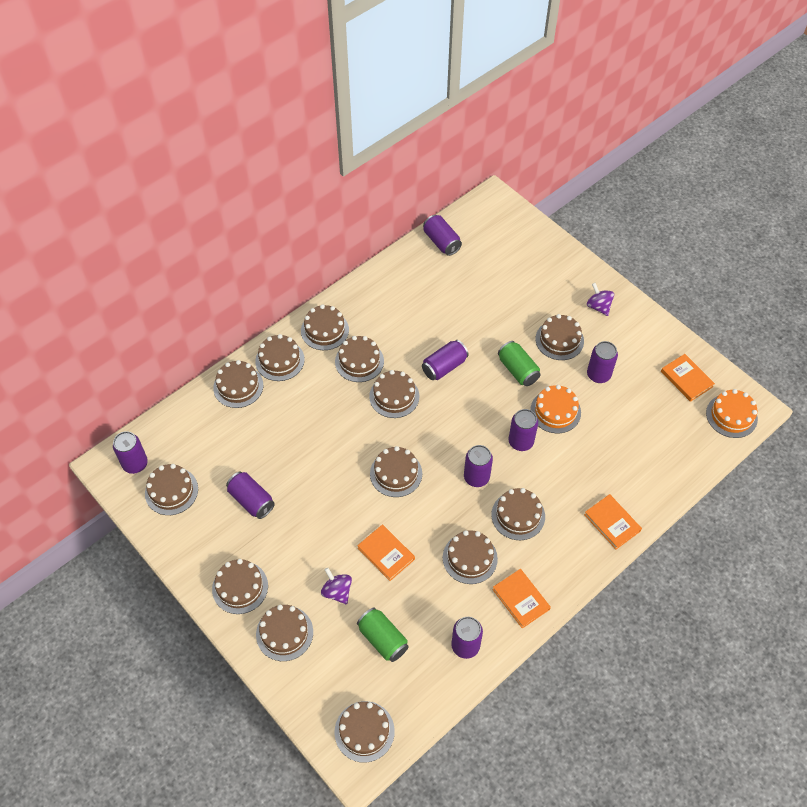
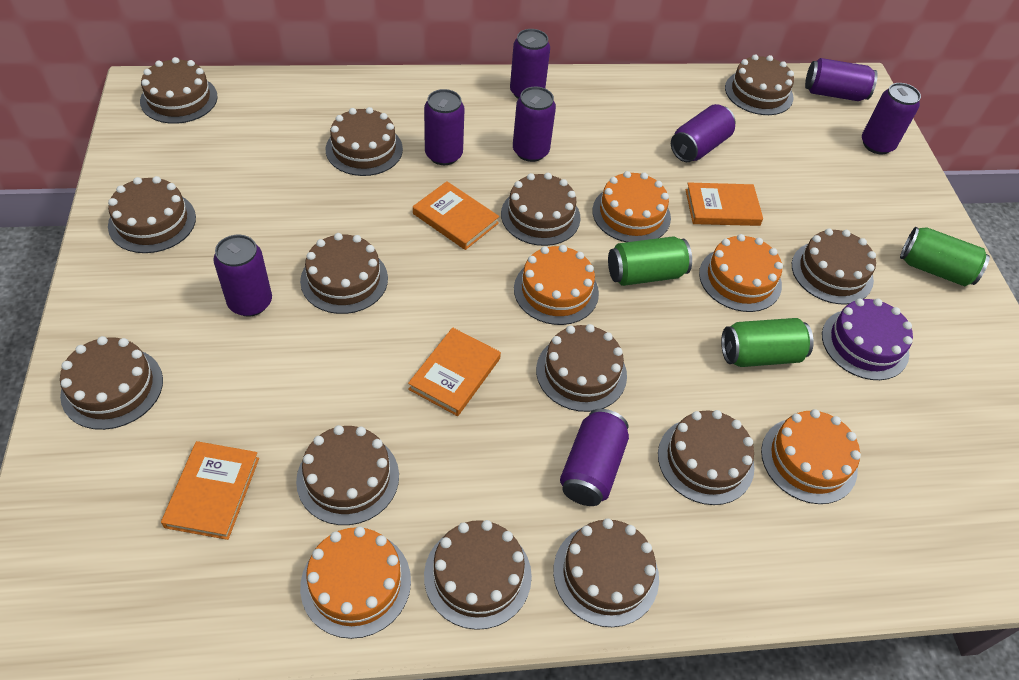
green can: 2 -> 3
orange cake: 2 -> 5
purple cake: 0 -> 1
purple spinning top: 2 -> 0

